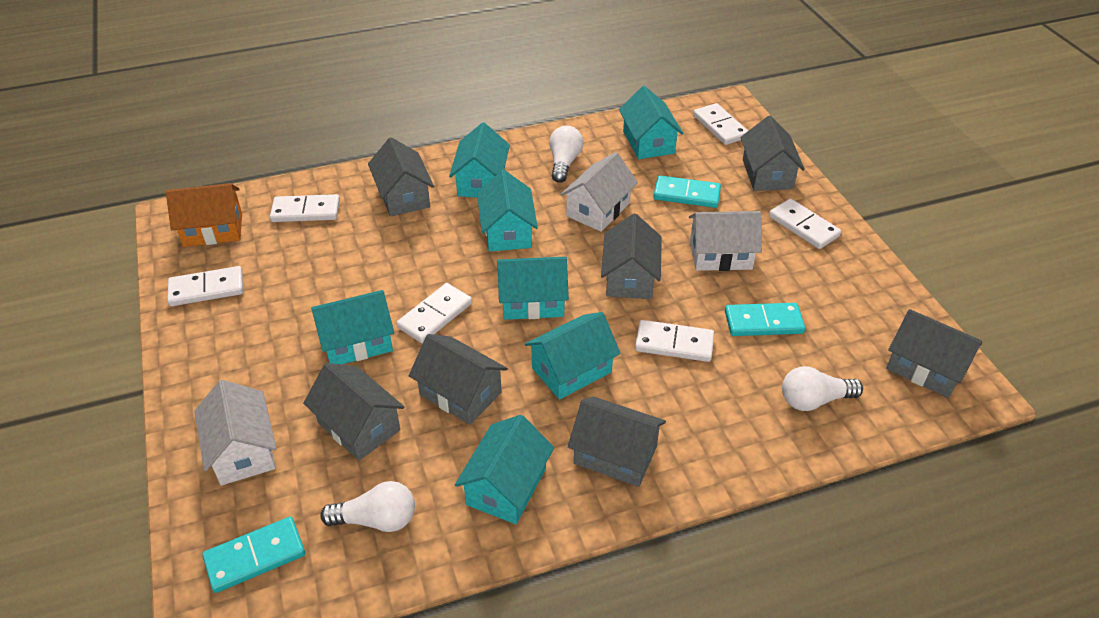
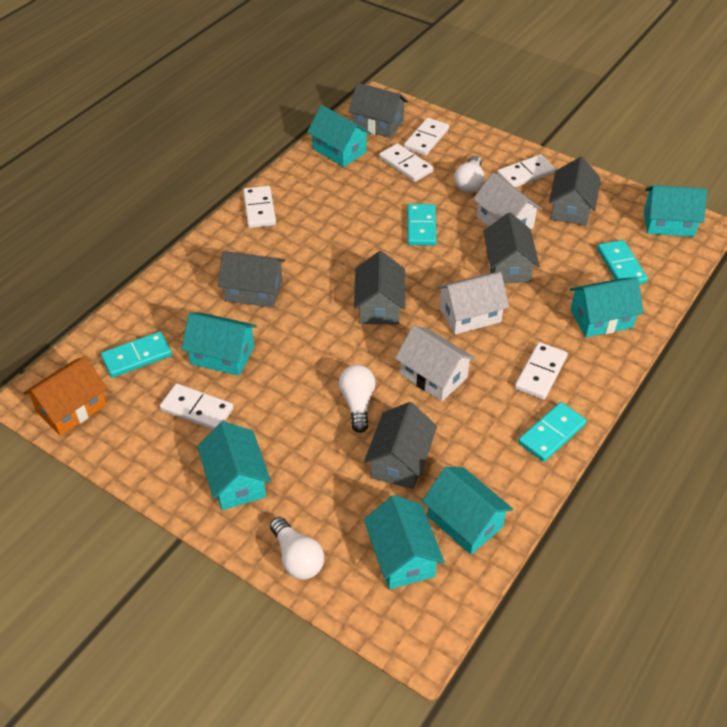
grey house: 7 -> 6
turquoise domino: 3 -> 4

